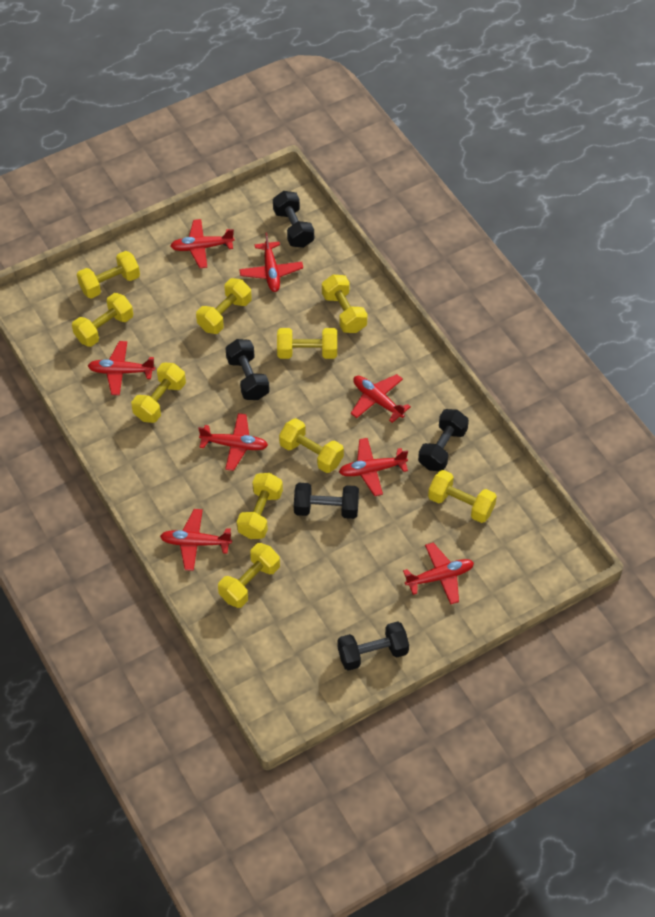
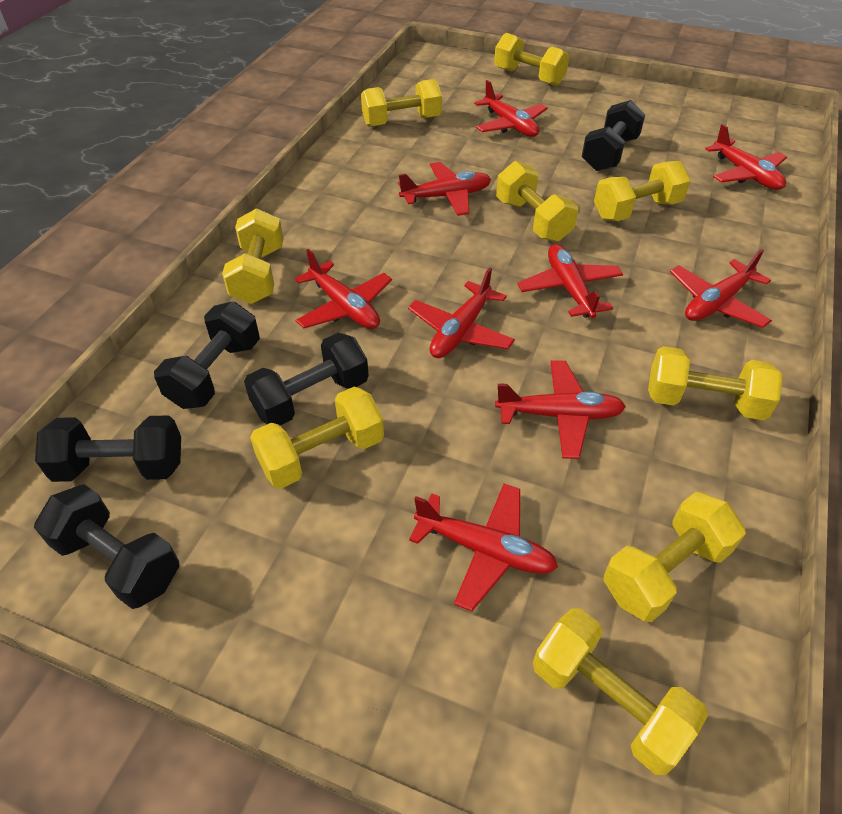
red plane: 8 -> 9
yellow dumbbell: 10 -> 9

